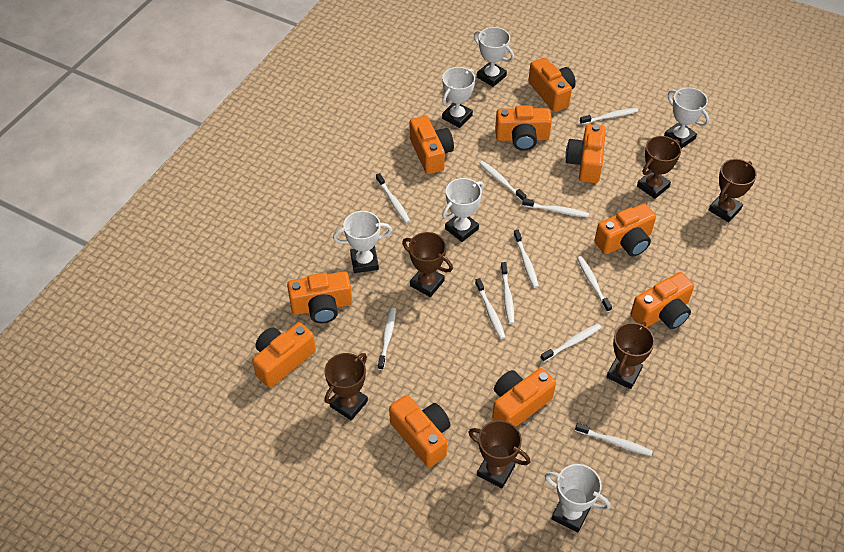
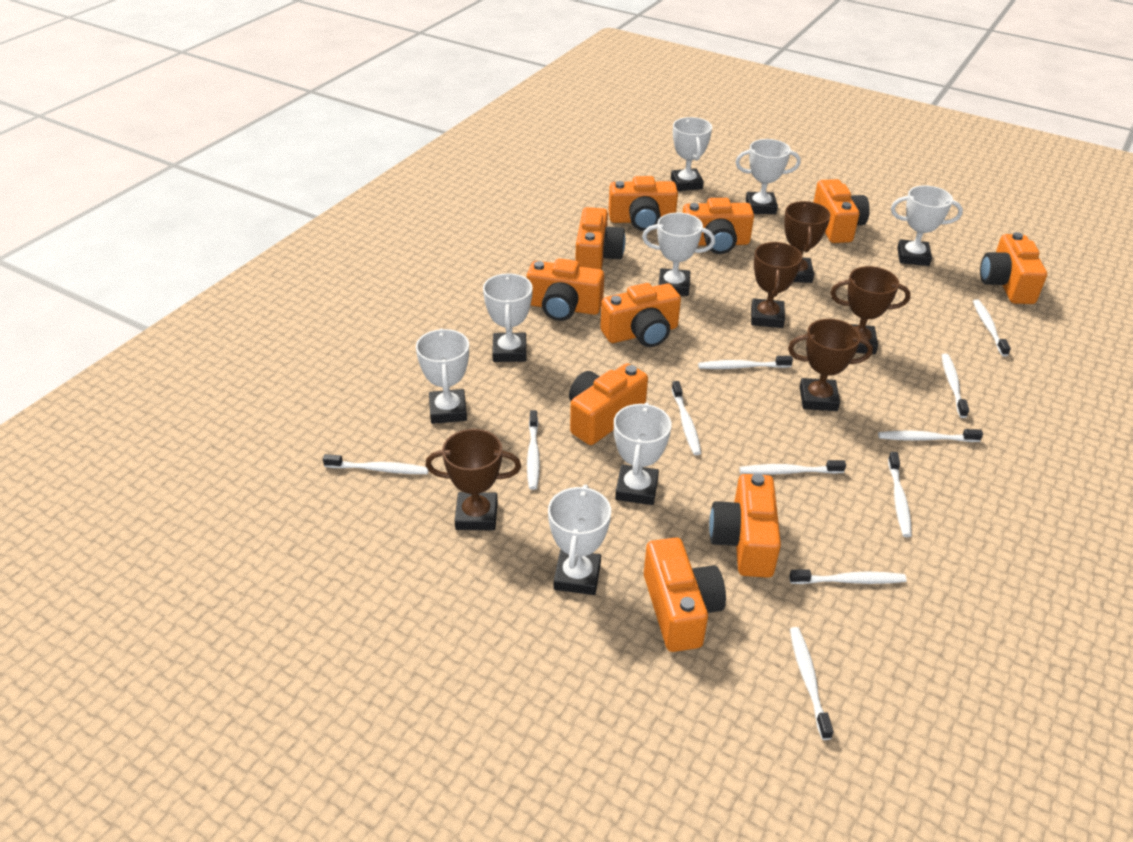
brown trophy: 6 -> 5
white trophy: 6 -> 8

